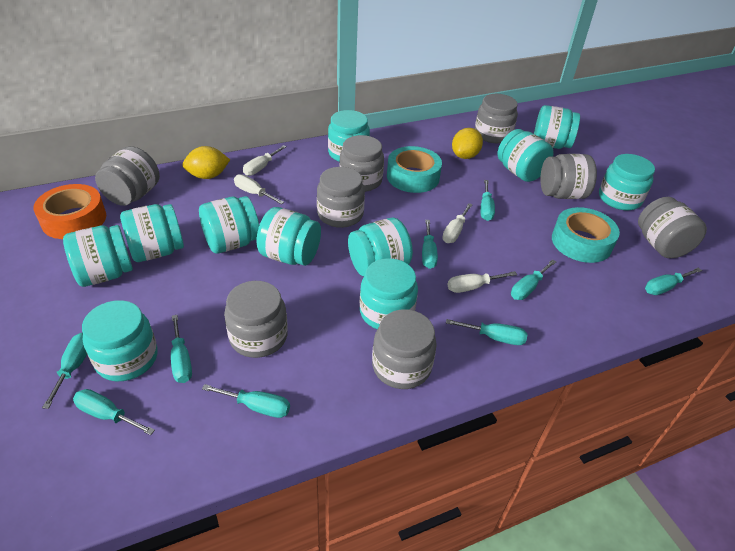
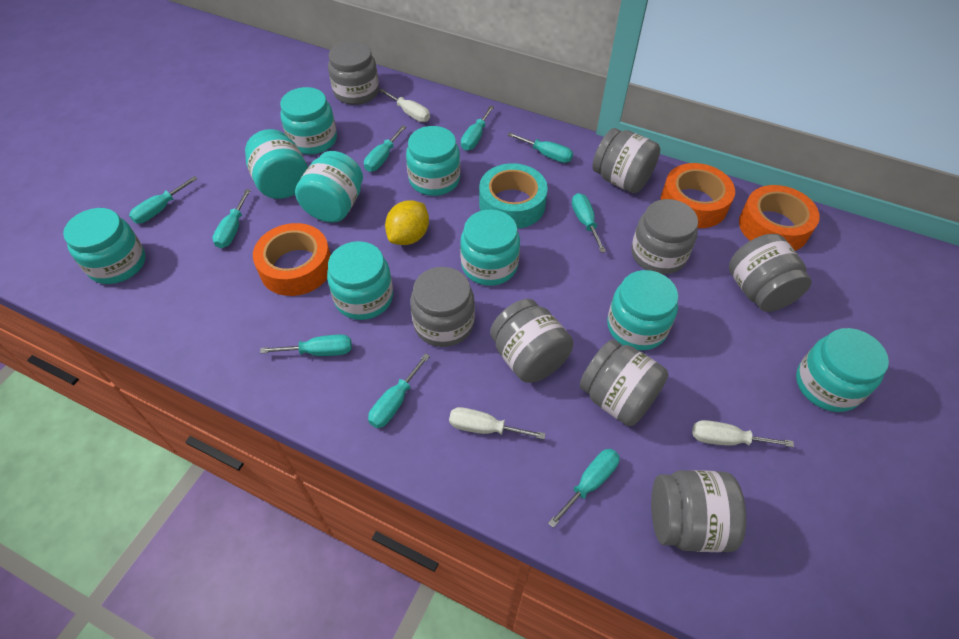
orange tape: 1 -> 3
turquoise jar: 11 -> 9
turquoise tape: 2 -> 1
white screwdriver: 4 -> 3
yellow lemon: 2 -> 1

